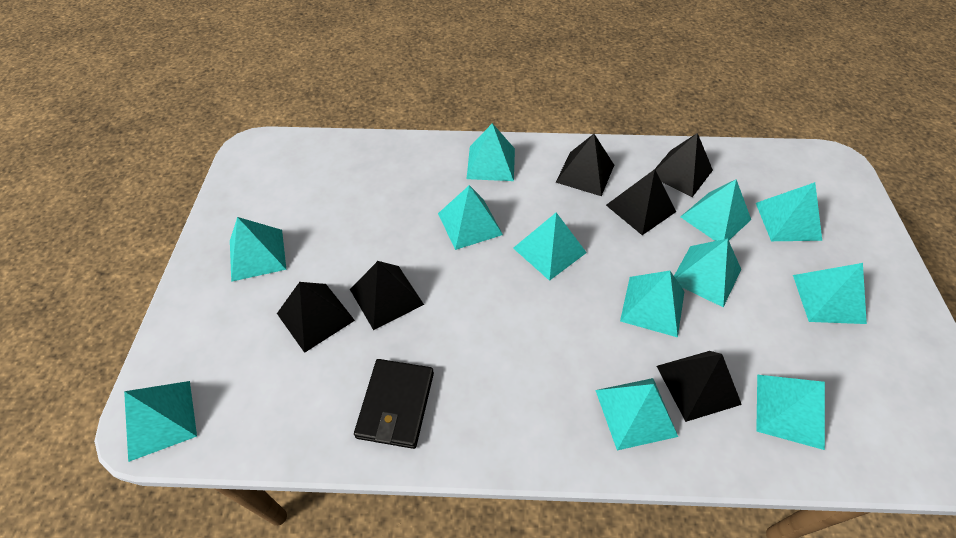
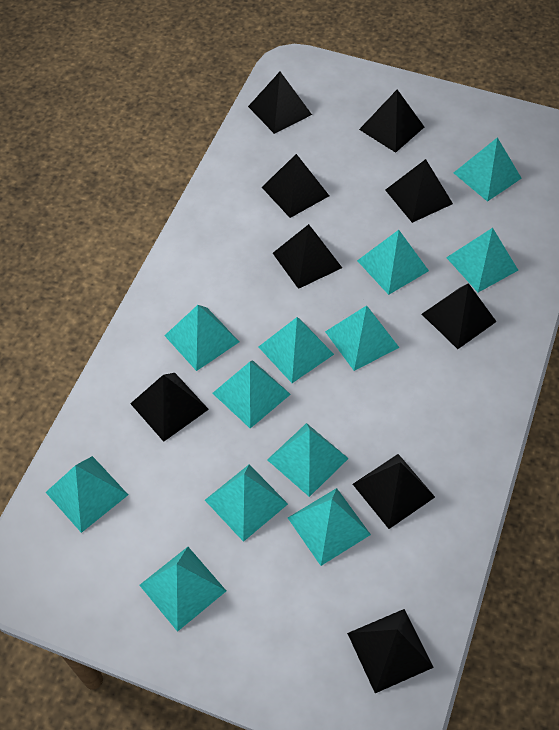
black pyramid: 6 -> 9
black wallet: 1 -> 0

